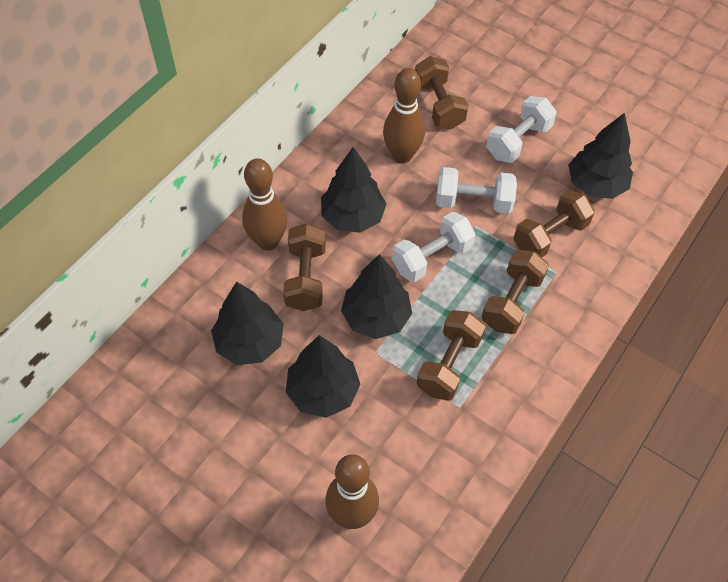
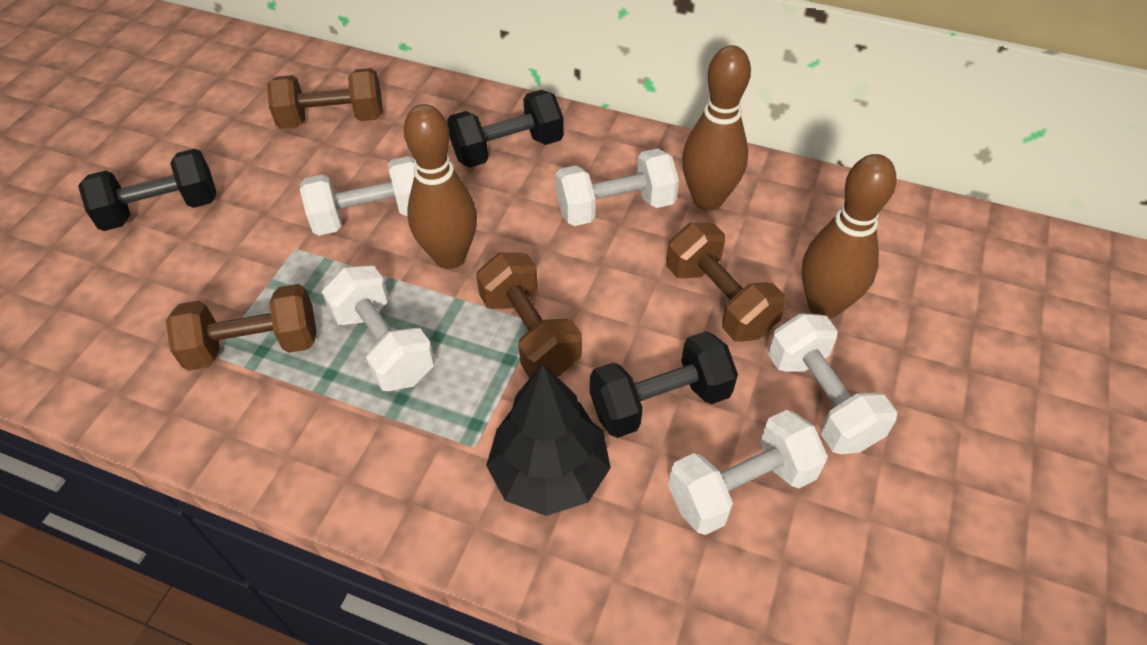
black dumbbell: 0 -> 3
black tree: 5 -> 1
brown dumbbell: 5 -> 4
white dumbbell: 3 -> 5

